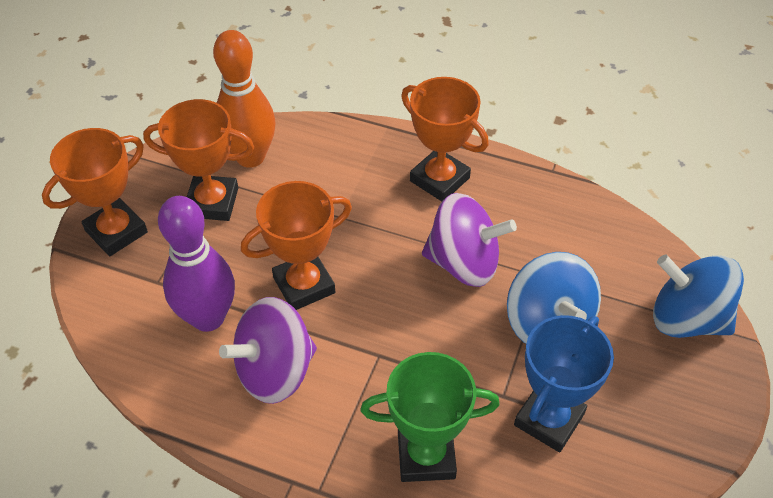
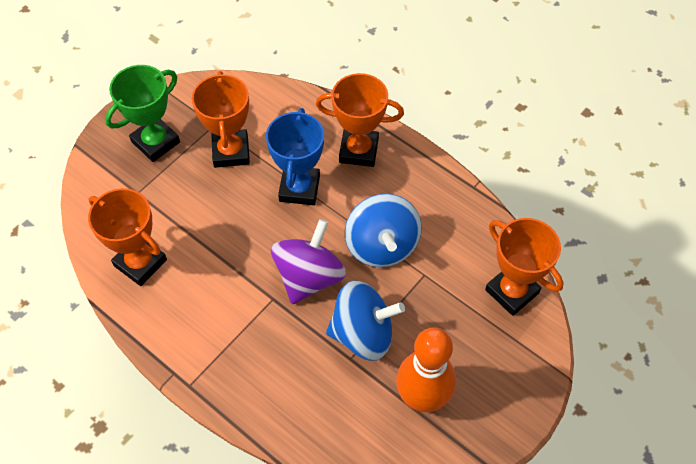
purple bowling pin: 1 -> 0
purple spinning top: 2 -> 1

